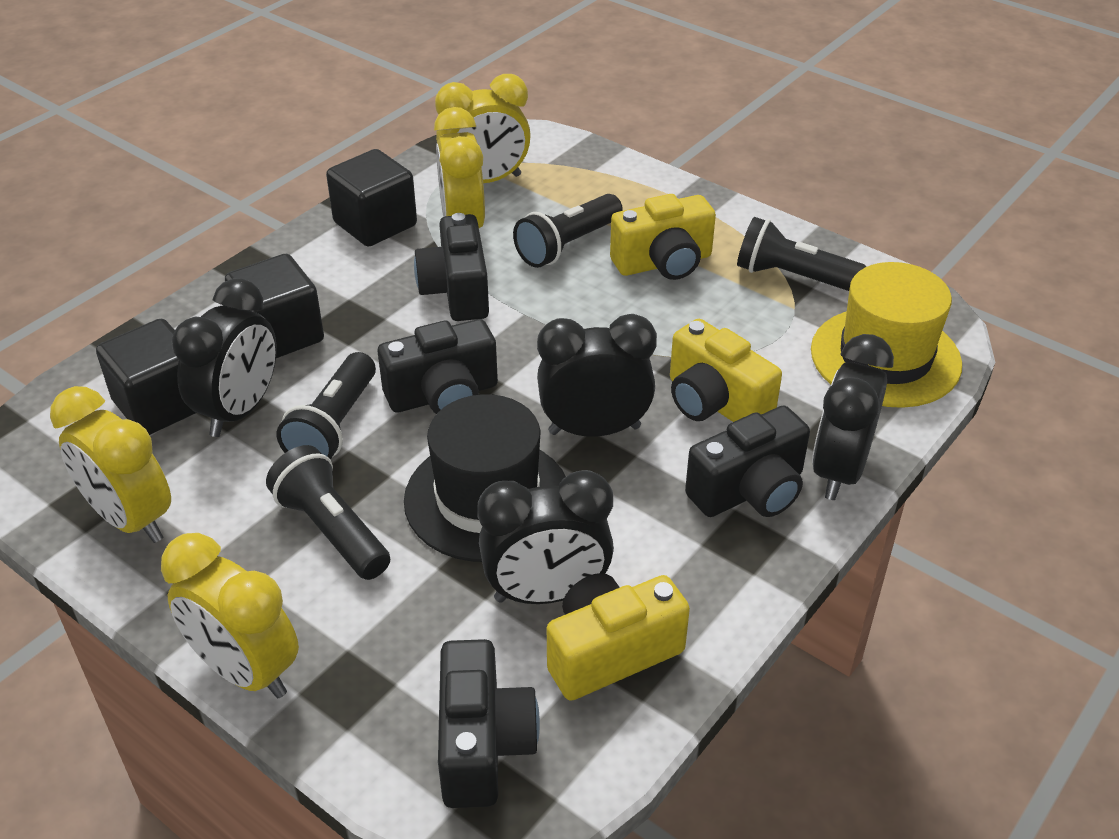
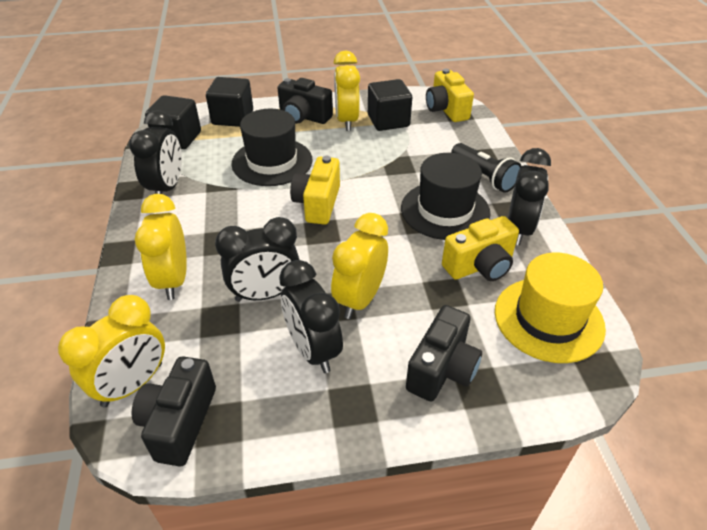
black camera: 4 -> 3
black flashlight: 4 -> 1
black hat: 1 -> 2

